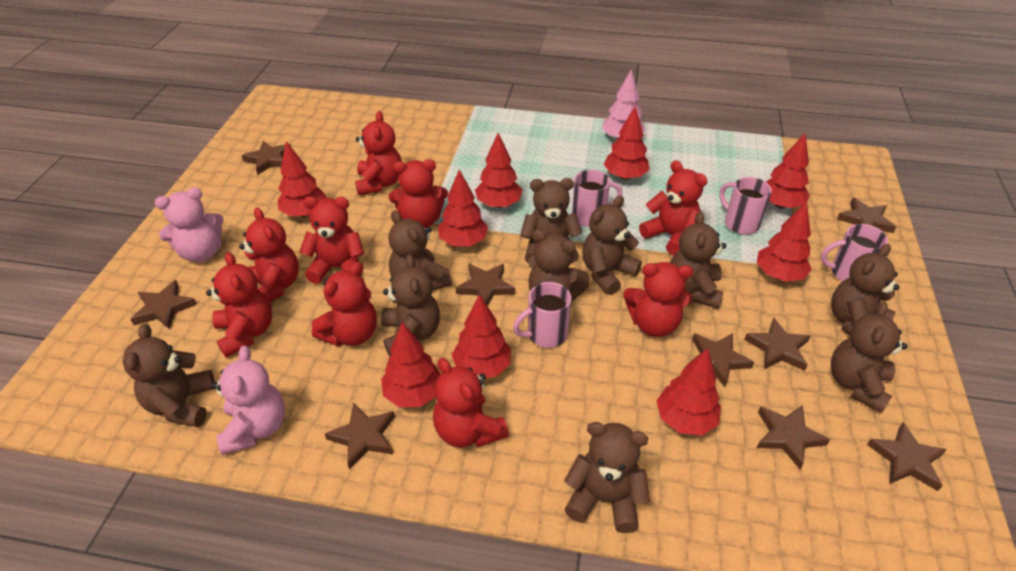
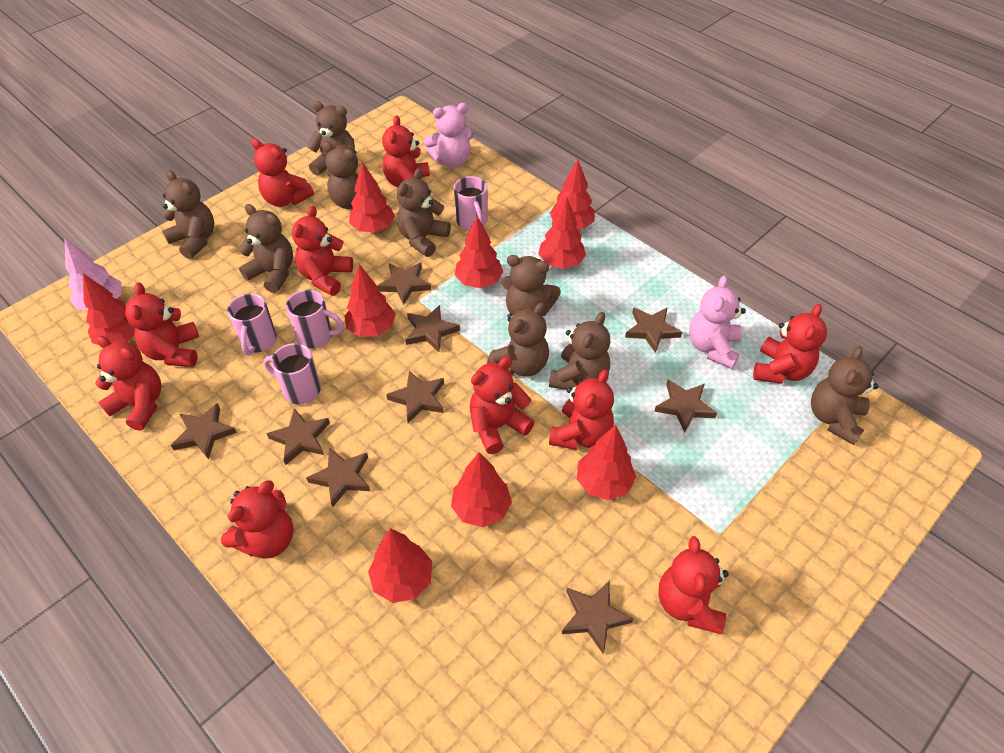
brown teddy bear: 10 -> 9
red teddy bear: 9 -> 10

